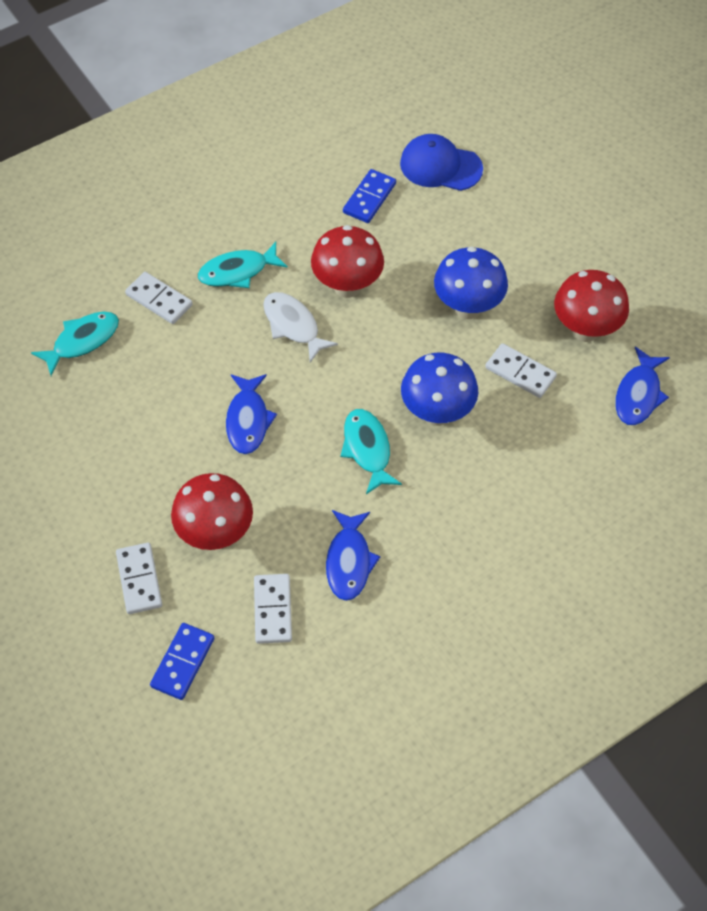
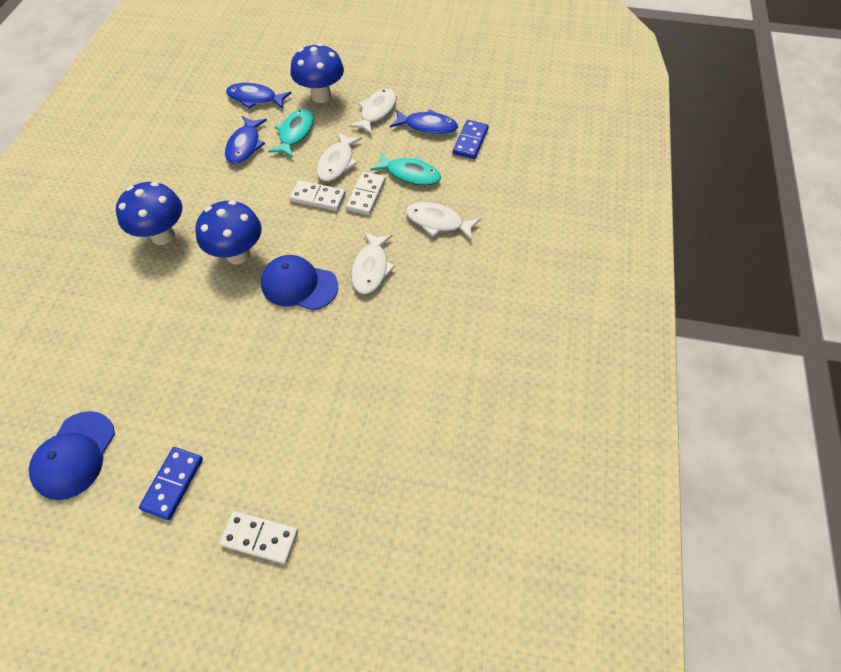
blue cap: 1 -> 2
blue mushroom: 2 -> 3
red mushroom: 3 -> 0
turquoise fish: 3 -> 2
white domino: 4 -> 3
white fish: 1 -> 4

